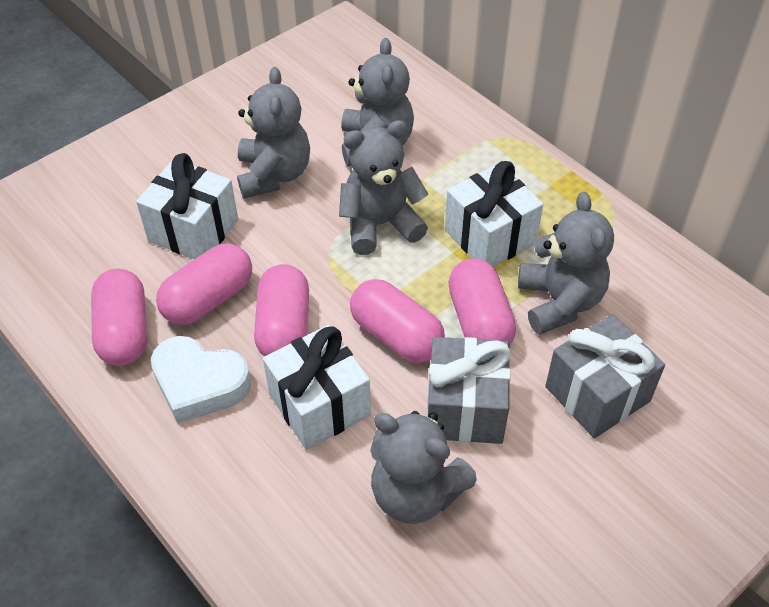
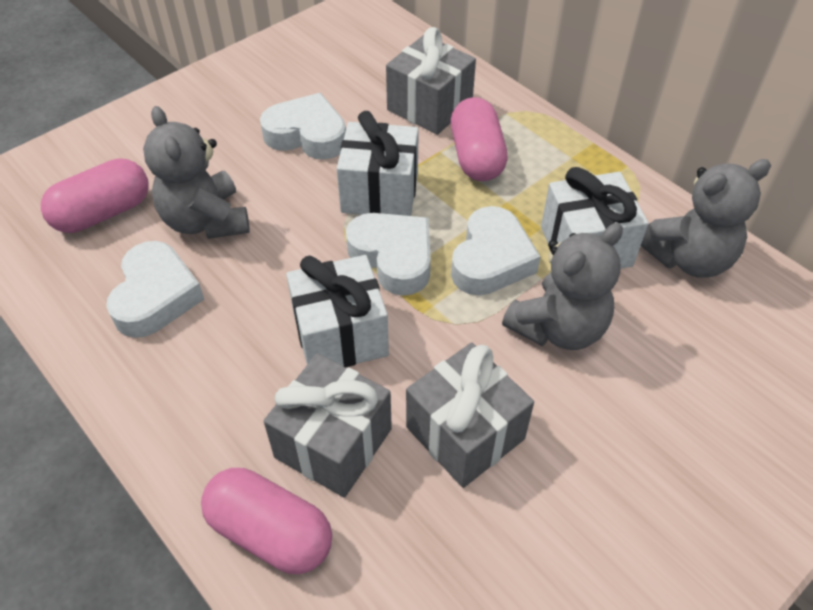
grey gift: 2 -> 3
grey teddy bear: 5 -> 3
pink capsule: 5 -> 3
white heart: 1 -> 4

